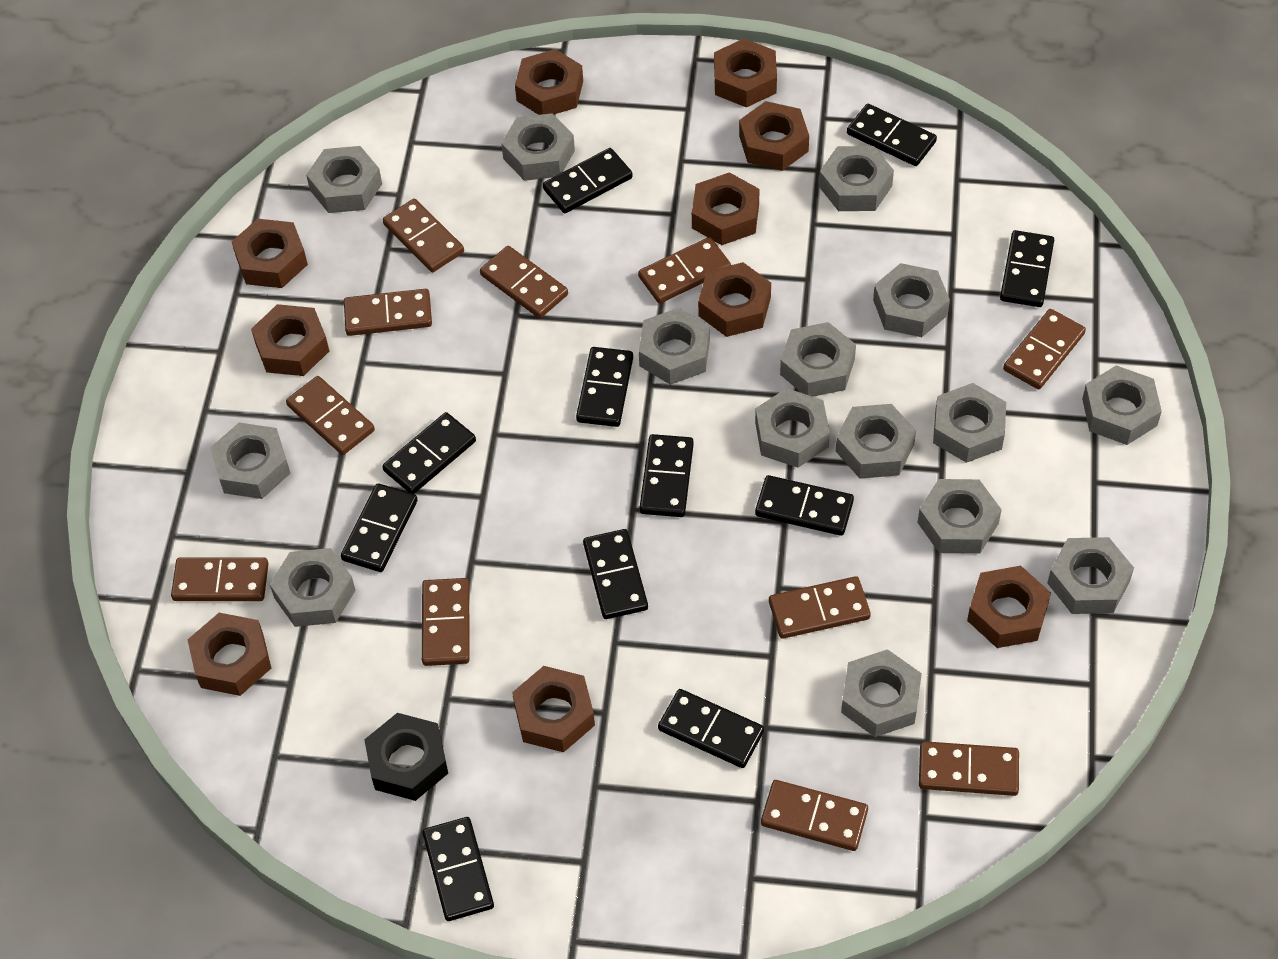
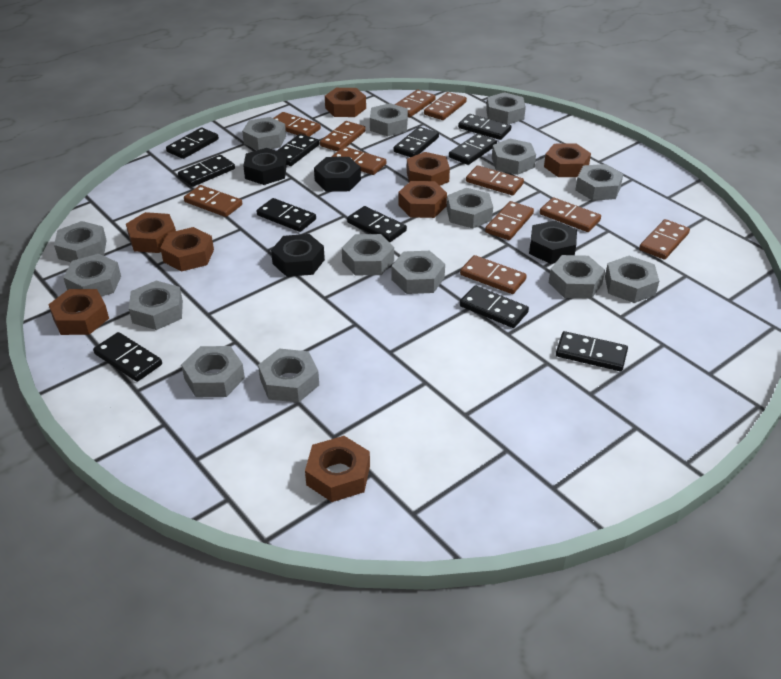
black nut: 1 -> 4
brown nut: 10 -> 8

